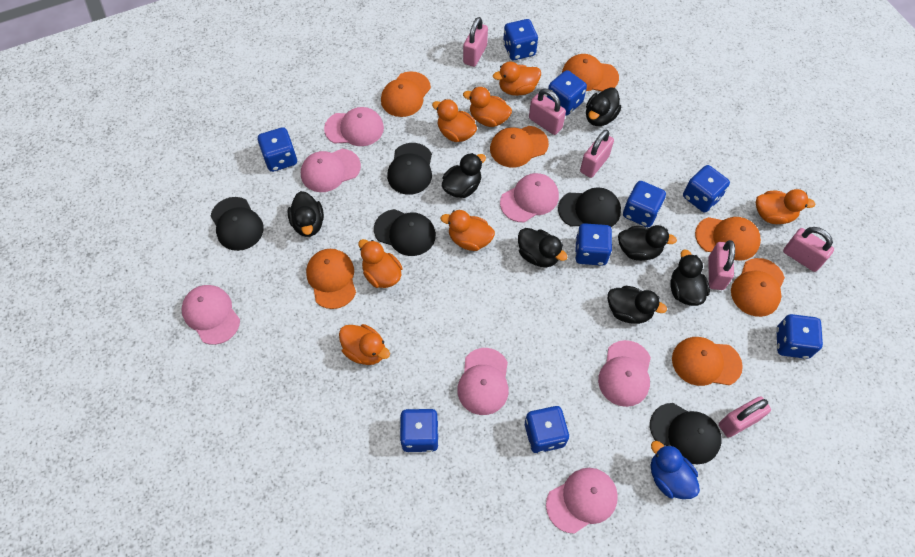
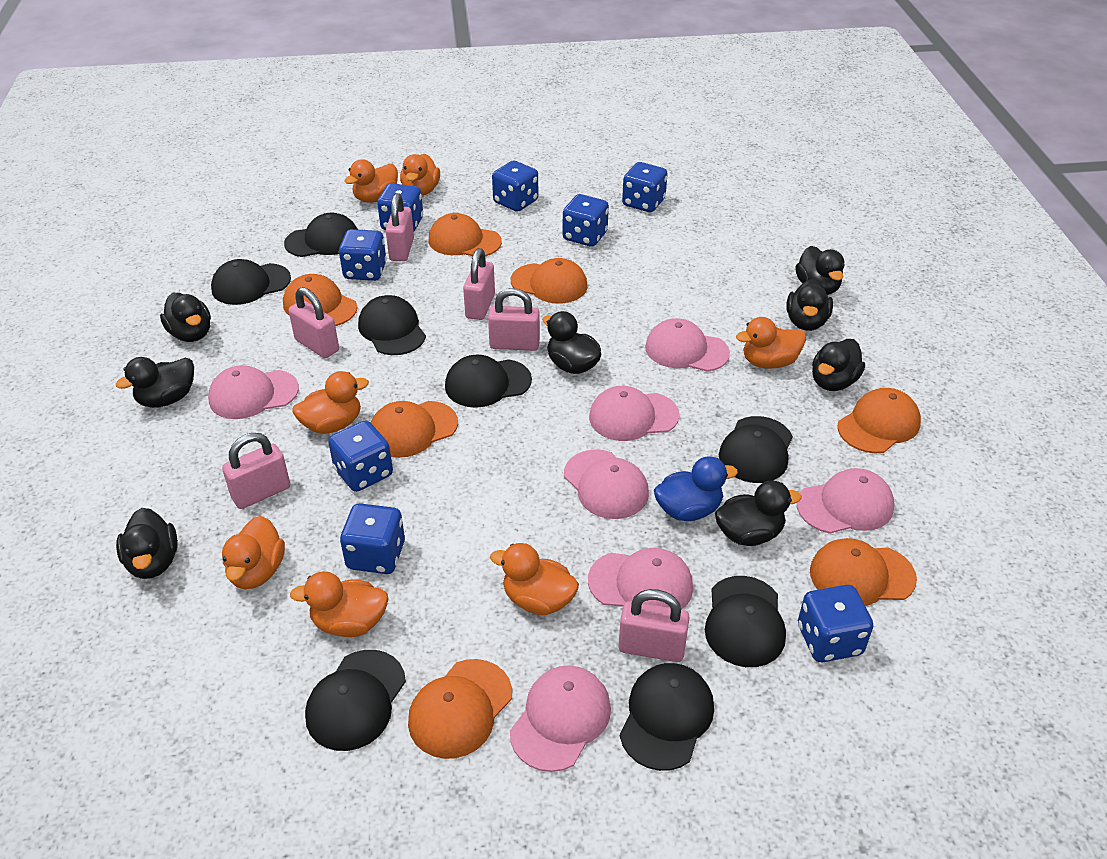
black cap: 5 -> 8
black duck: 7 -> 8
blue dice: 9 -> 8

